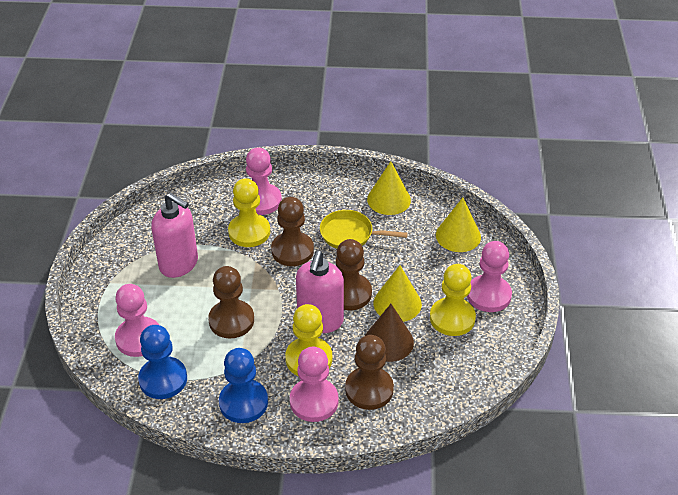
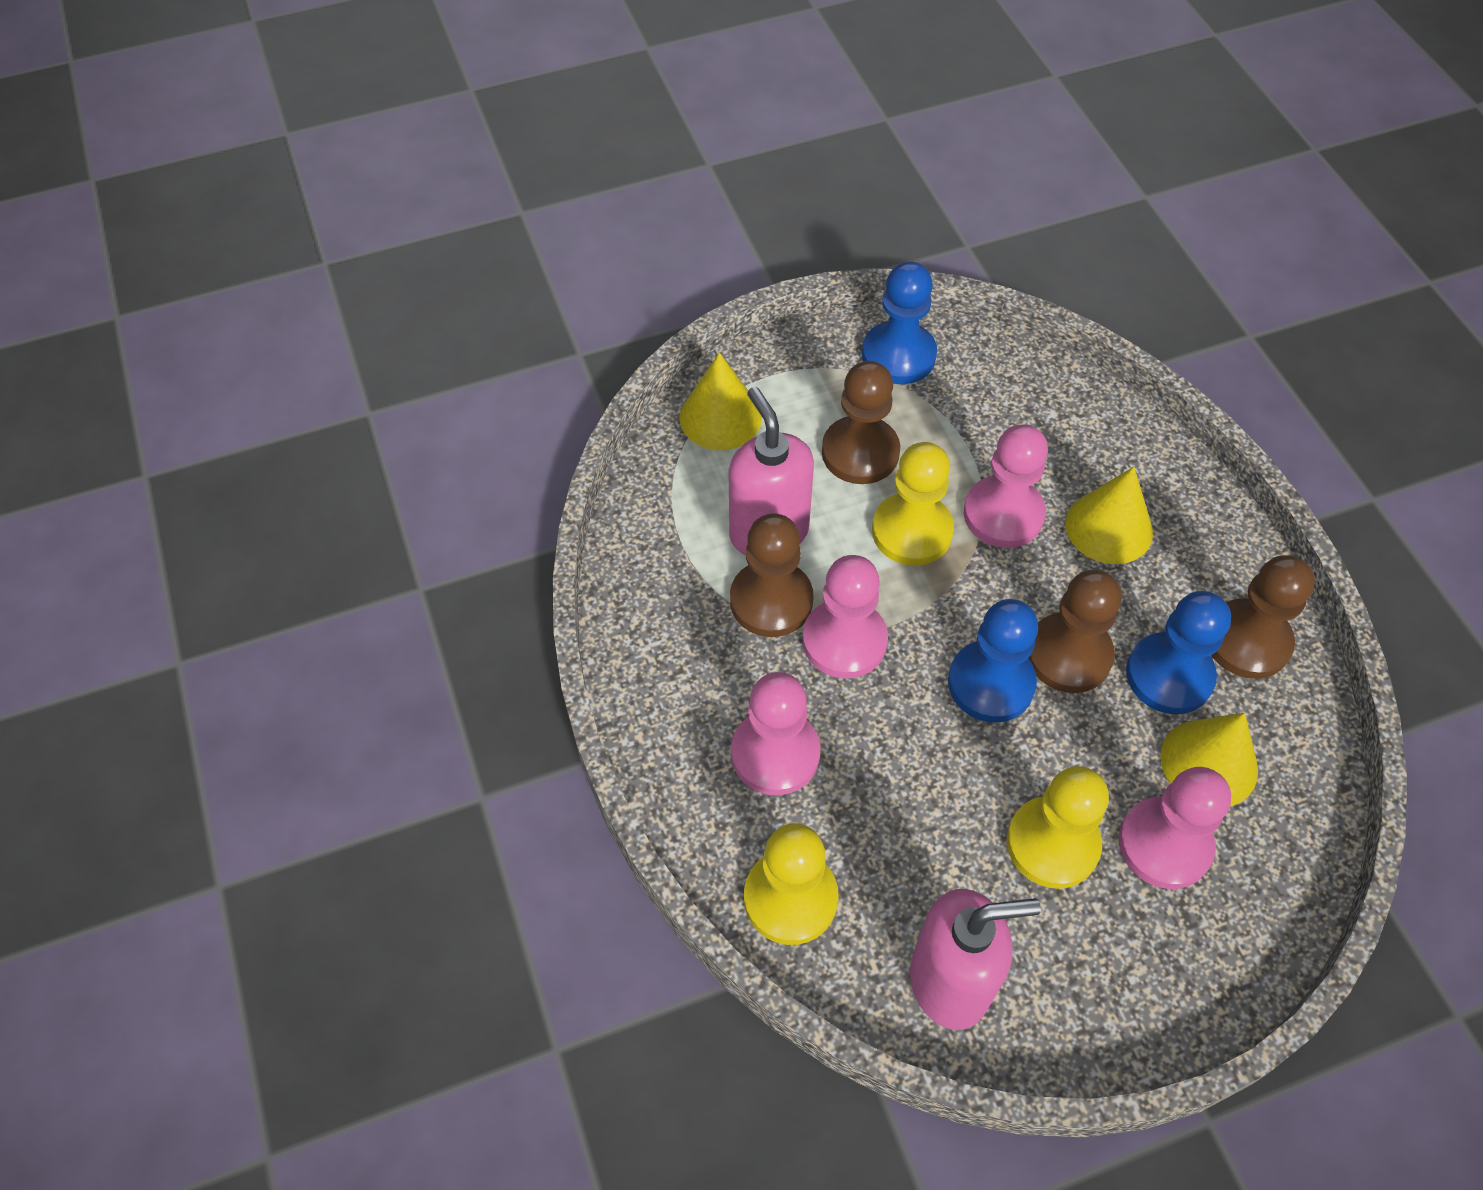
blue pawn: 2 -> 3
brown cone: 1 -> 0
yellow pan: 1 -> 0

